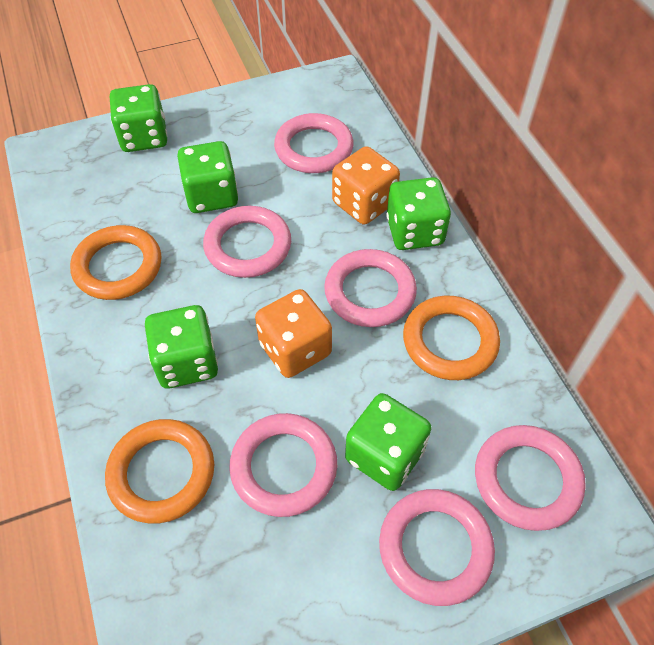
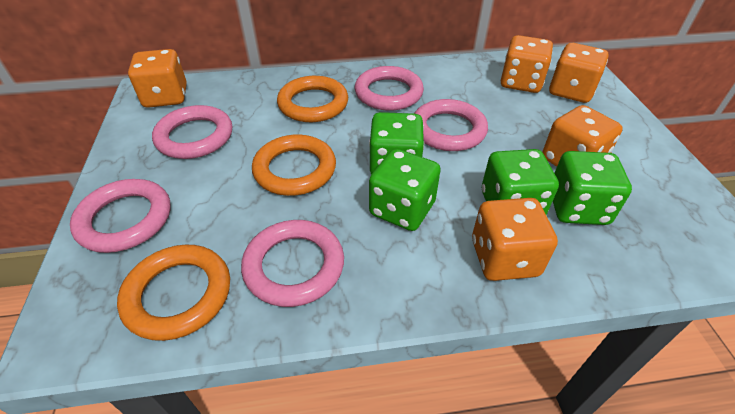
green dice: 5 -> 4
orange dice: 2 -> 5
pink ring: 6 -> 5

